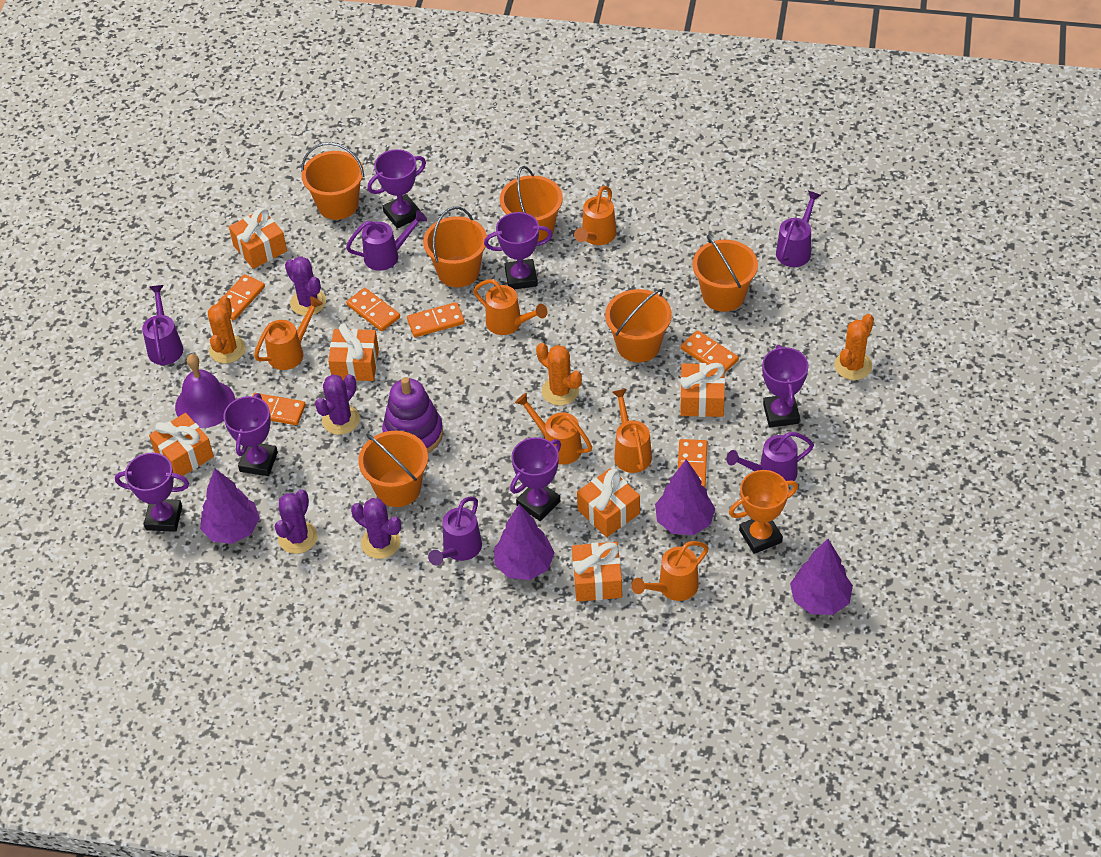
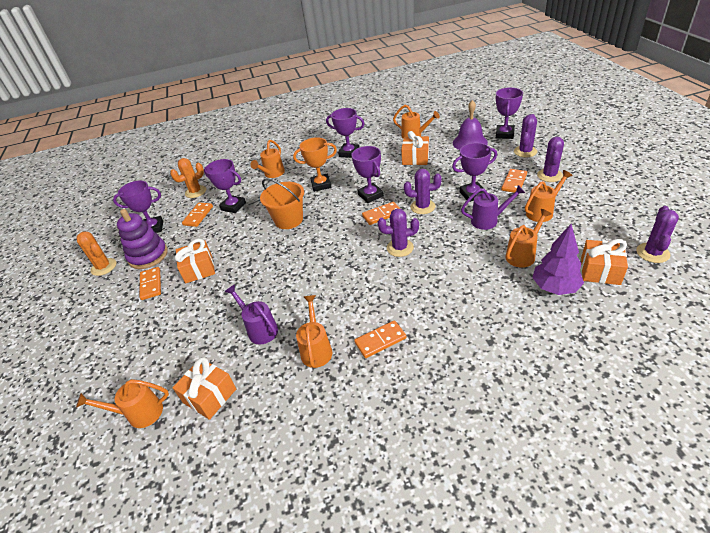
orange bucket: 6 -> 1
orange cactus: 3 -> 2
orange domino: 6 -> 5
orange gift: 6 -> 4
purple cactus: 4 -> 5
purple tree: 4 -> 1
purple watering can: 5 -> 2

